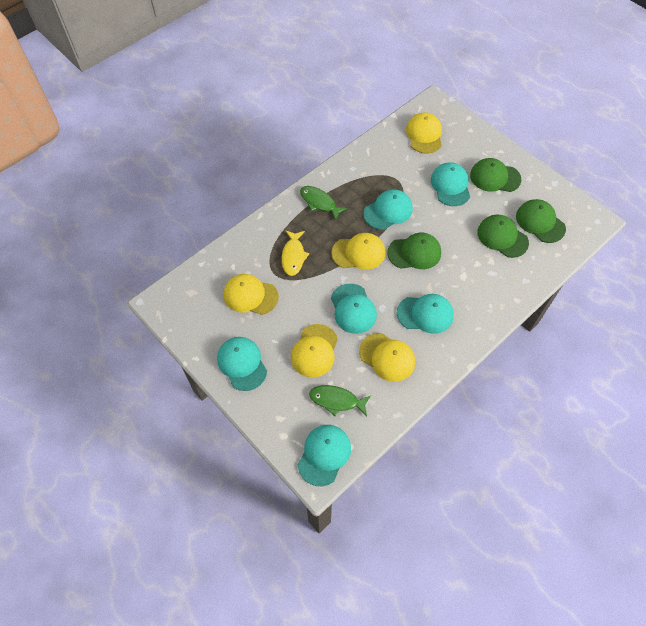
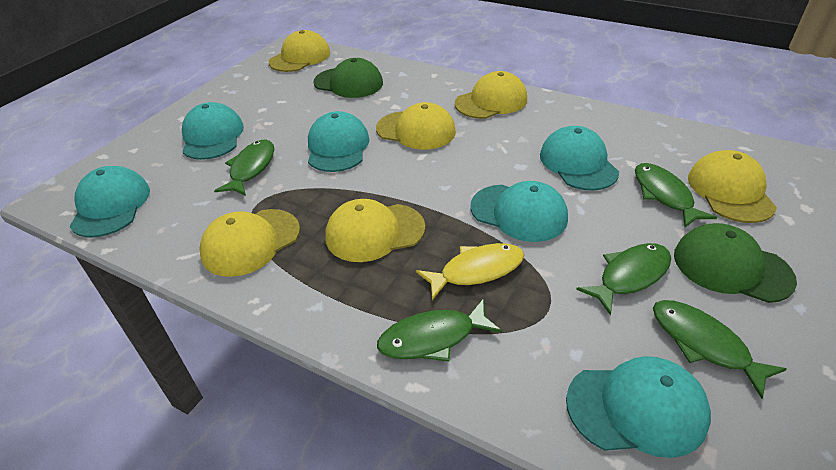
green cap: 4 -> 2
green fish: 2 -> 5
yellow cap: 5 -> 6

